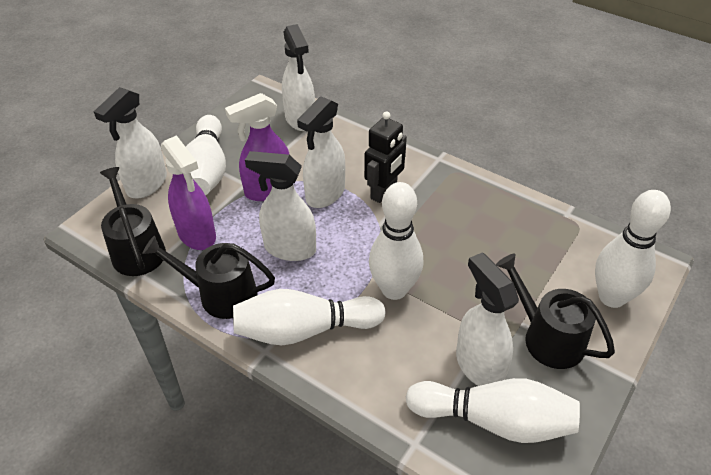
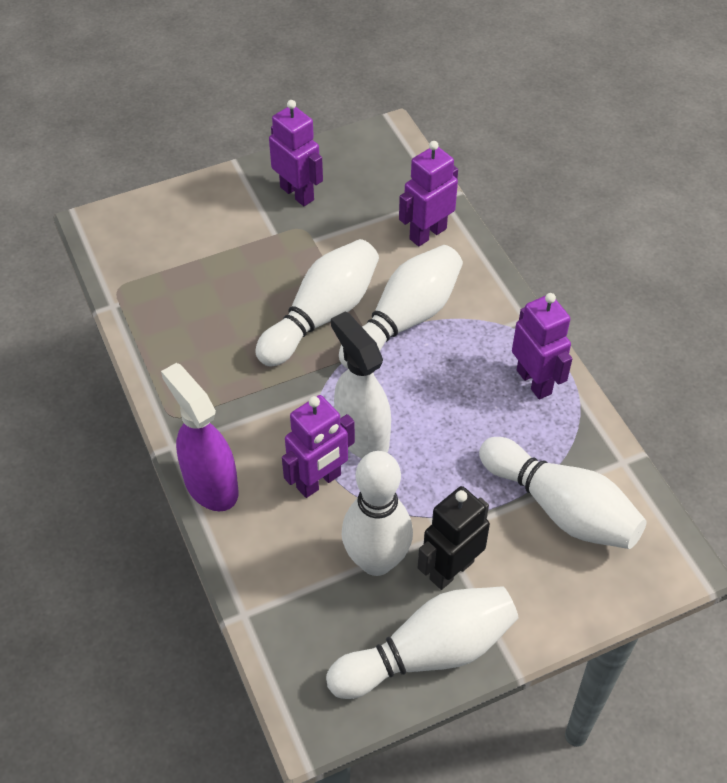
black watering can: 3 -> 0
purple robot: 0 -> 4
purple spray bottle: 2 -> 1
white spray bottle: 5 -> 1

